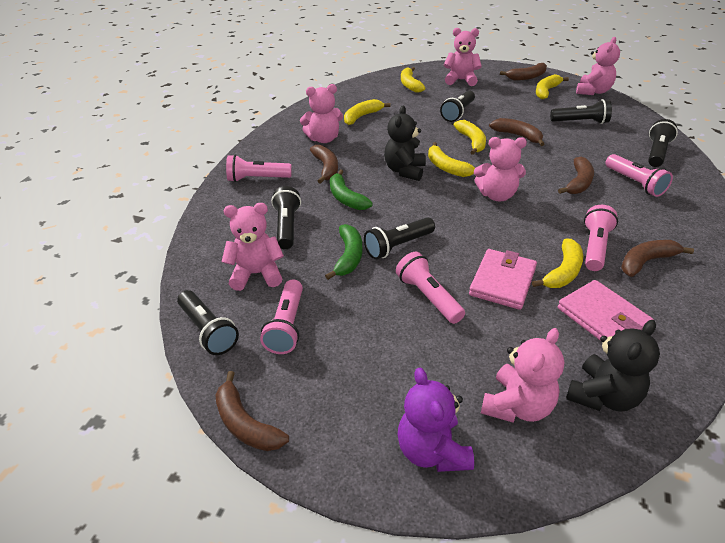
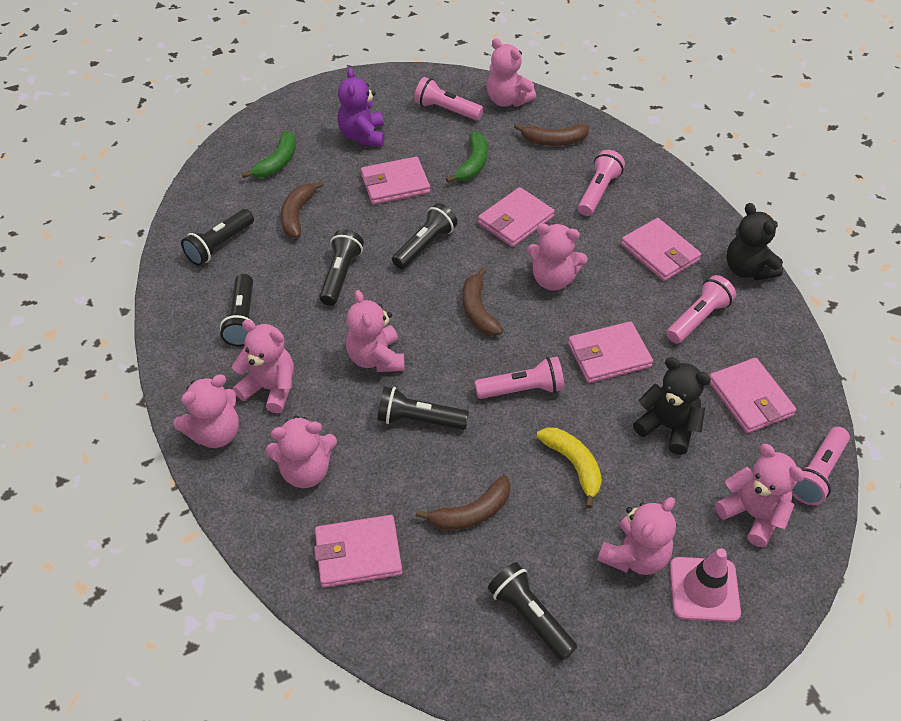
brown banana: 6 -> 4
pink teddy bear: 6 -> 8
pink traffic cone: 0 -> 1
pink wallet: 2 -> 6
yellow banana: 6 -> 1

